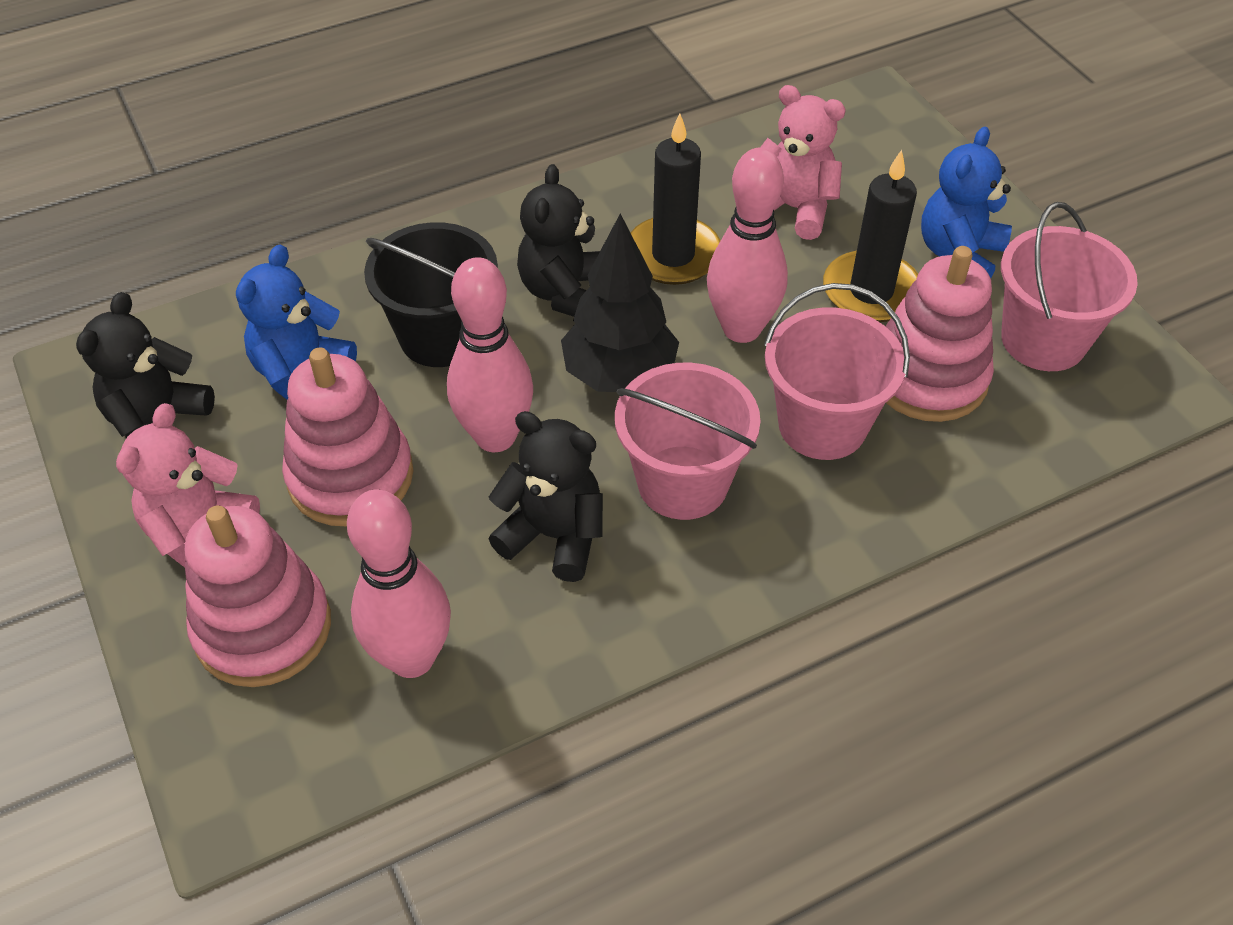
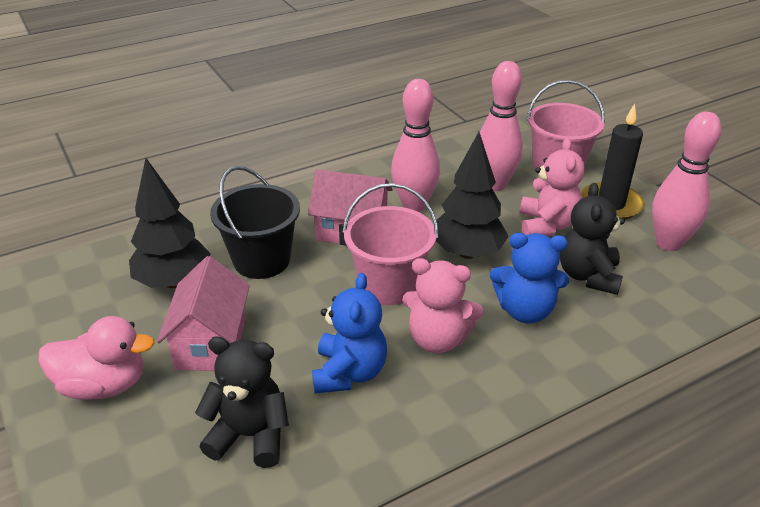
black candle: 2 -> 1
black teddy bear: 3 -> 2
black tree: 1 -> 2
pink bucket: 3 -> 2
pink duck: 0 -> 1
pink house: 0 -> 2
pink stacking toy: 3 -> 0

